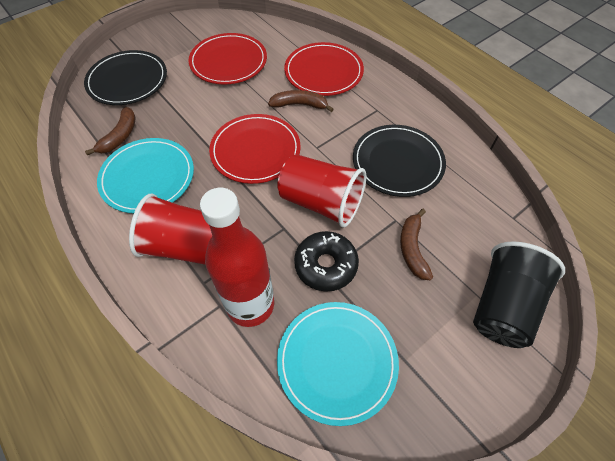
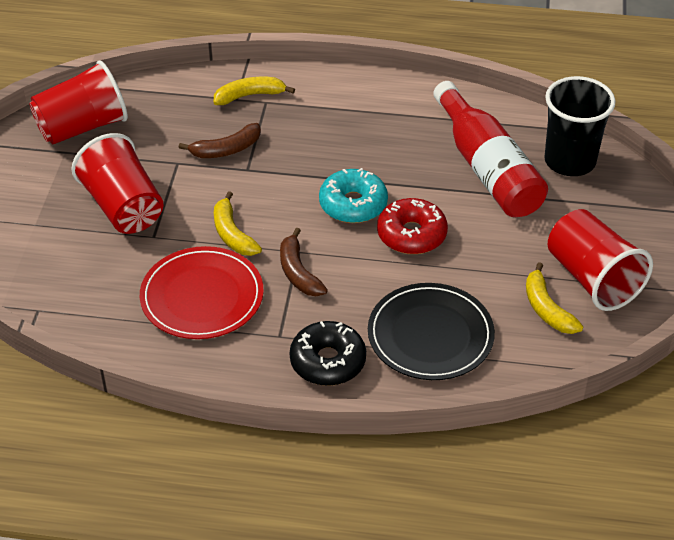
black plate: 2 -> 1
brown banana: 3 -> 2
red cup: 2 -> 3
red donut: 0 -> 1
red plate: 3 -> 1
turquoise donut: 0 -> 1
turquoise plate: 2 -> 0
yellow banana: 0 -> 3

